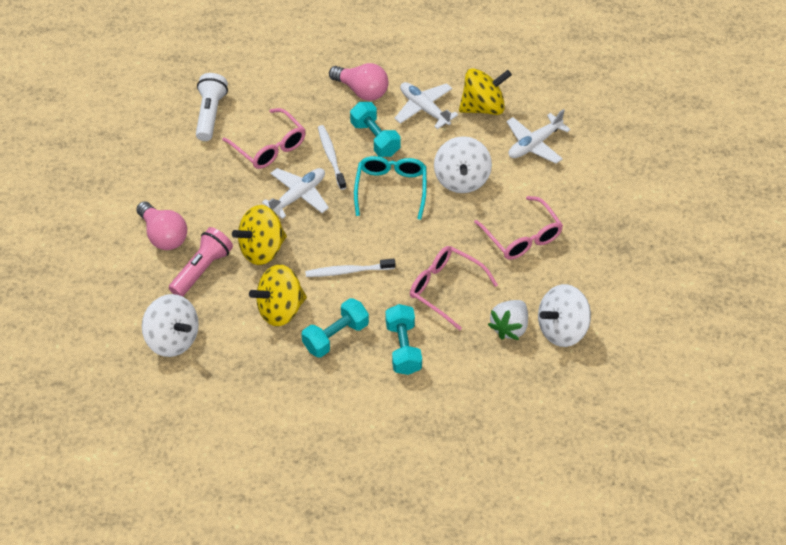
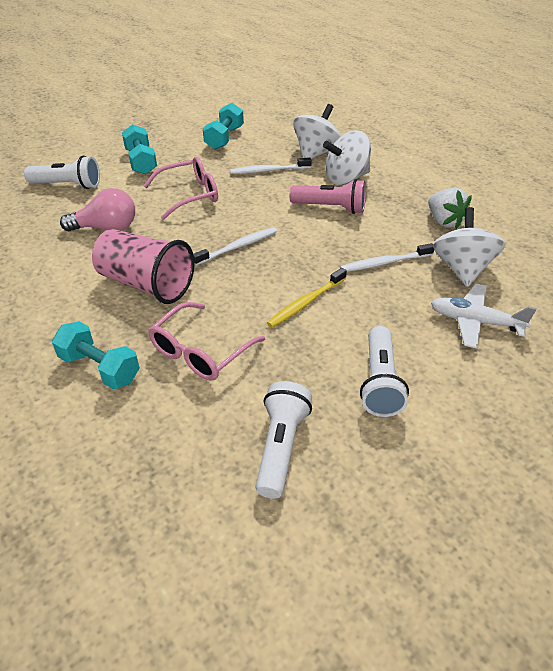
pink cup: 0 -> 1
pink glasses: 3 -> 2
pink light bulb: 2 -> 1
turquoise glasses: 1 -> 0
white flashlight: 1 -> 3
white plane: 3 -> 1
white toothbrush: 2 -> 3
yellow spinning top: 3 -> 0
yellow toothbrush: 0 -> 1

